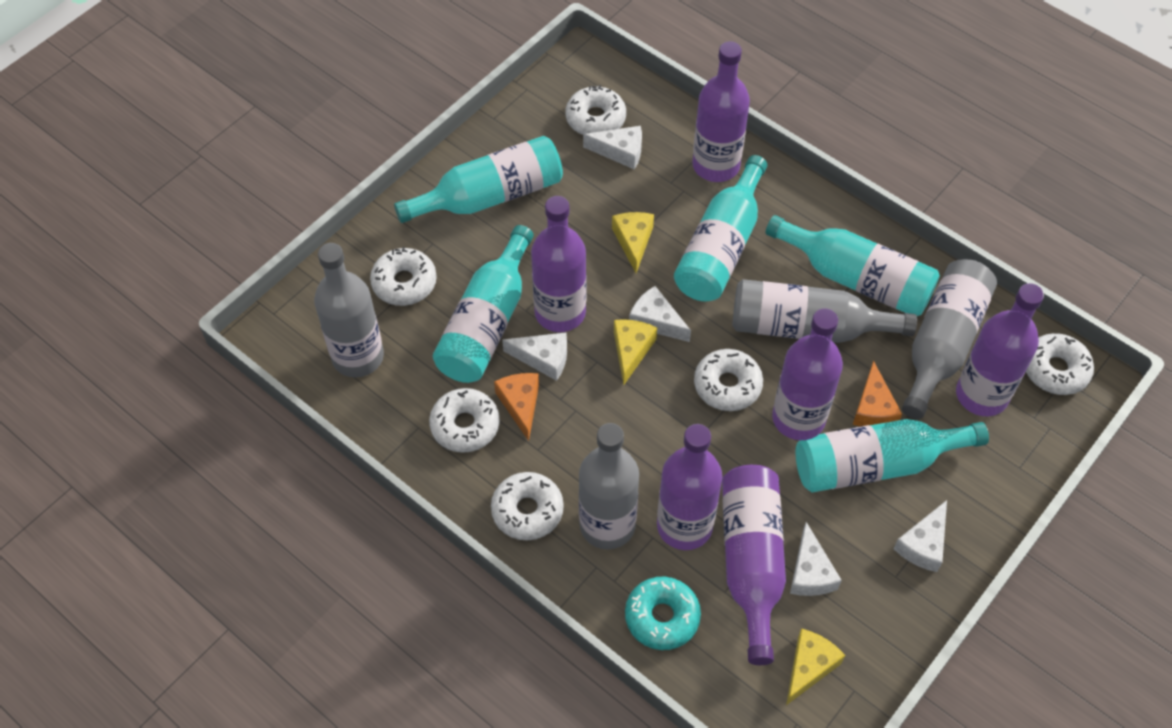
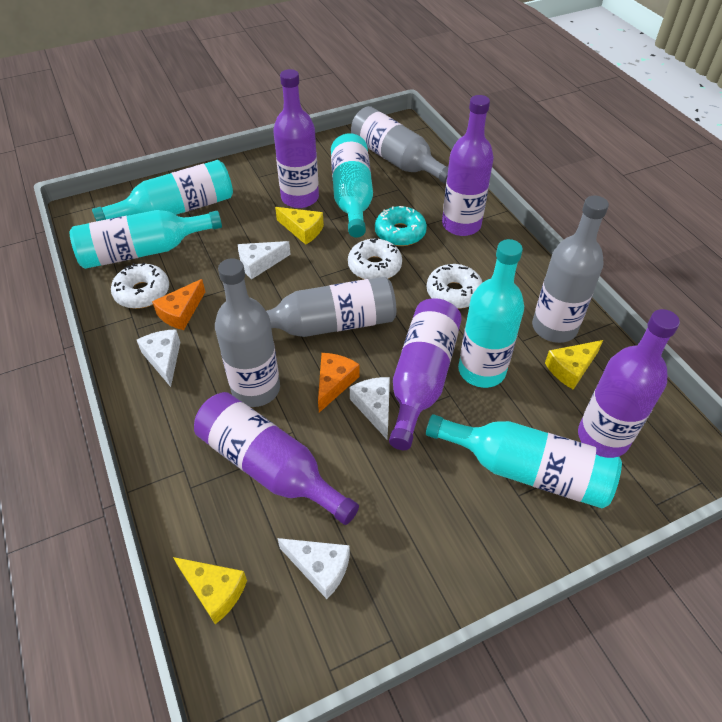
purple bottle: 6 -> 5
white cheese: 5 -> 4
white donut: 6 -> 3

